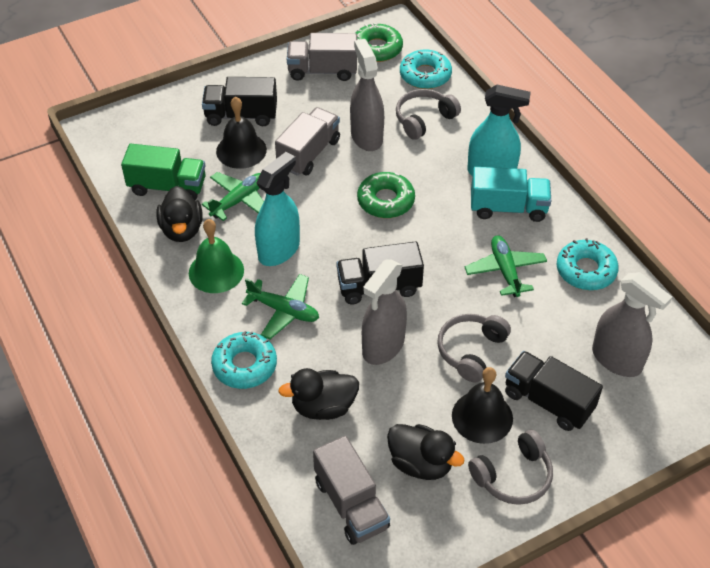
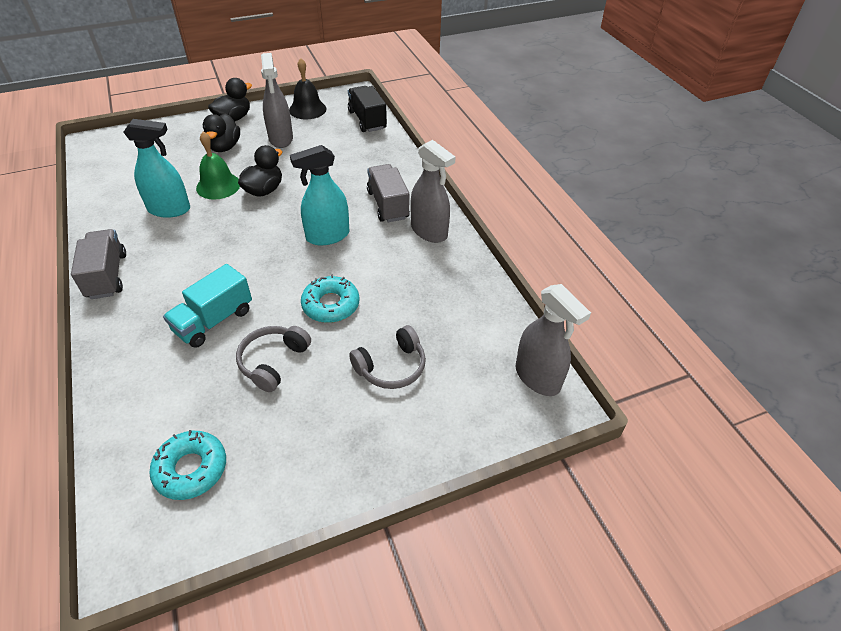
black bell: 2 -> 1
black truck: 3 -> 1
green donut: 2 -> 0
green plane: 3 -> 0
green truck: 1 -> 0
grey headphones: 3 -> 2
grey truck: 3 -> 2
turquoise donut: 3 -> 2

